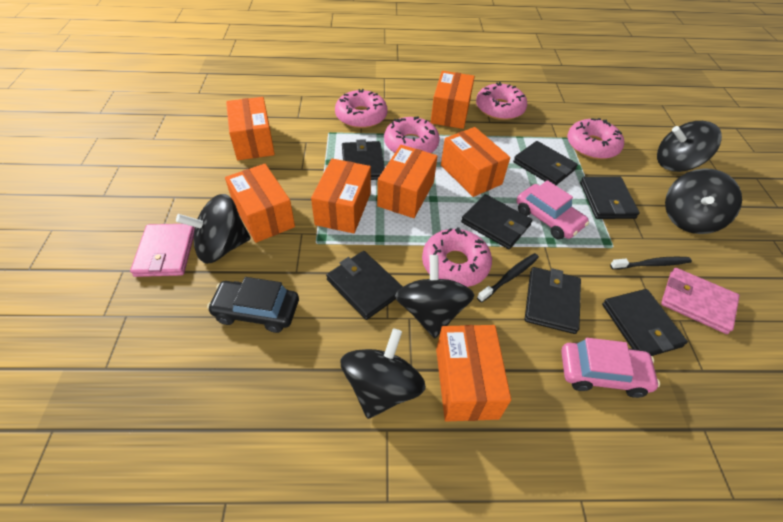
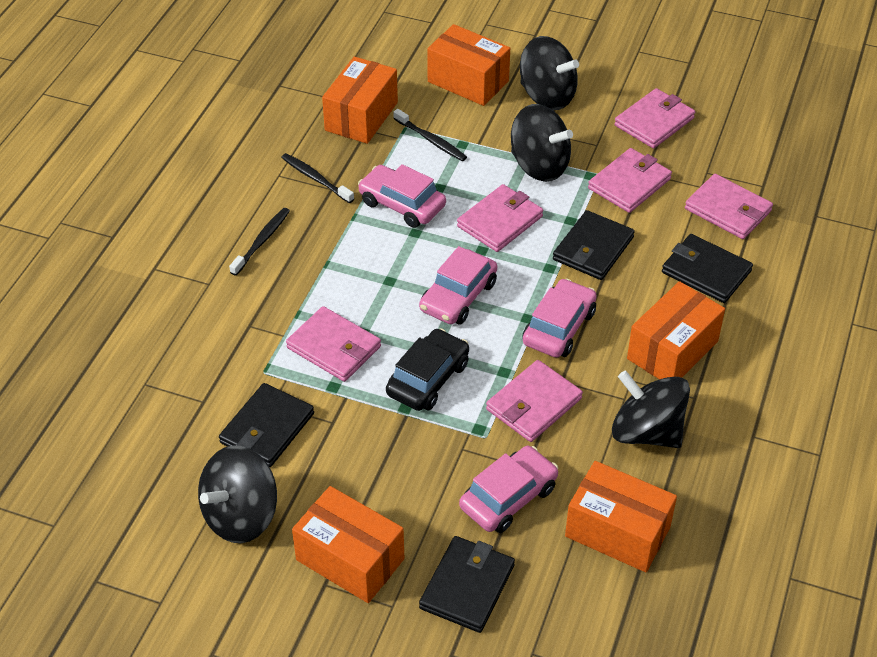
black spinning top: 5 -> 4
black toothbrush: 2 -> 3
black wallet: 7 -> 4
orange box: 7 -> 5
pink car: 2 -> 4
pink donut: 5 -> 0
pink wallet: 2 -> 6

